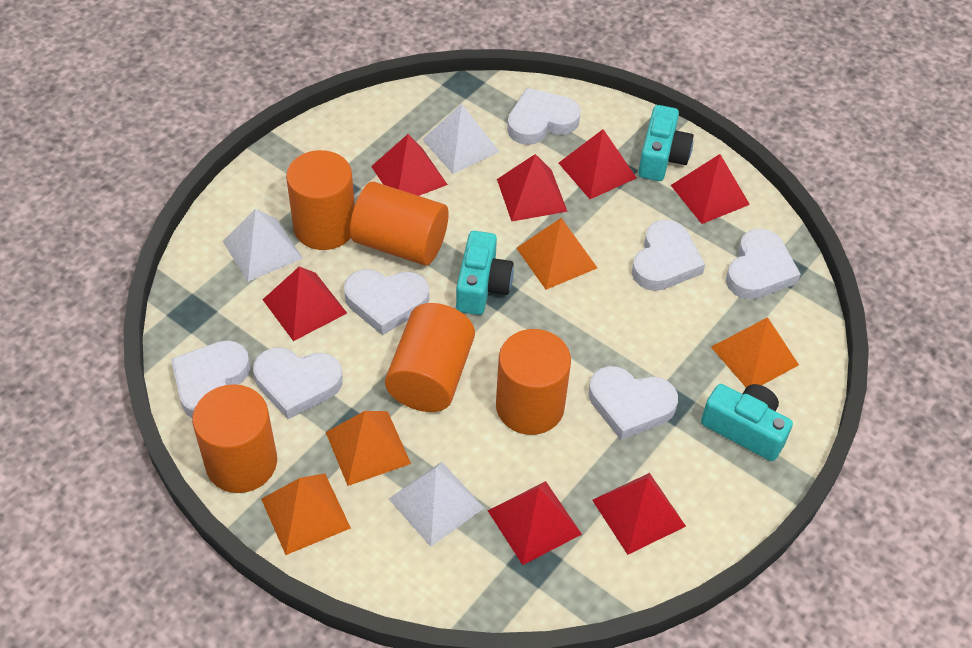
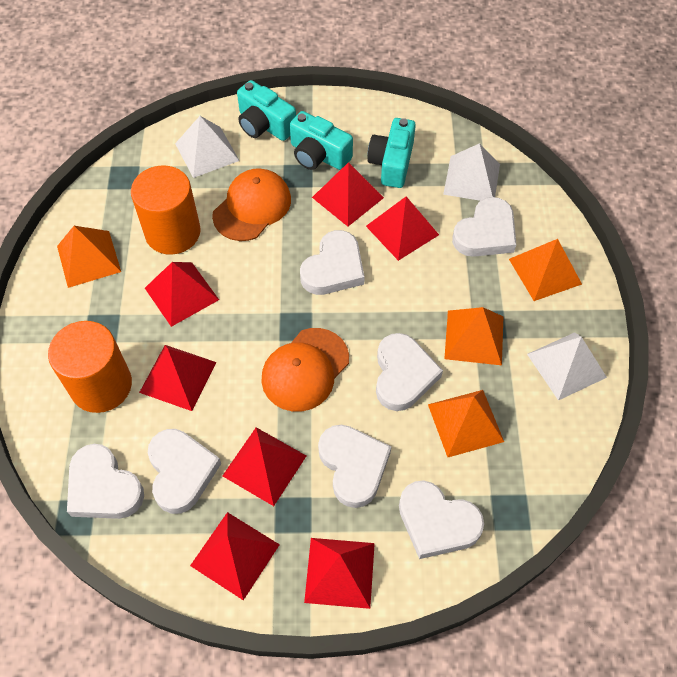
orange cap: 0 -> 2
orange cylinder: 5 -> 2

